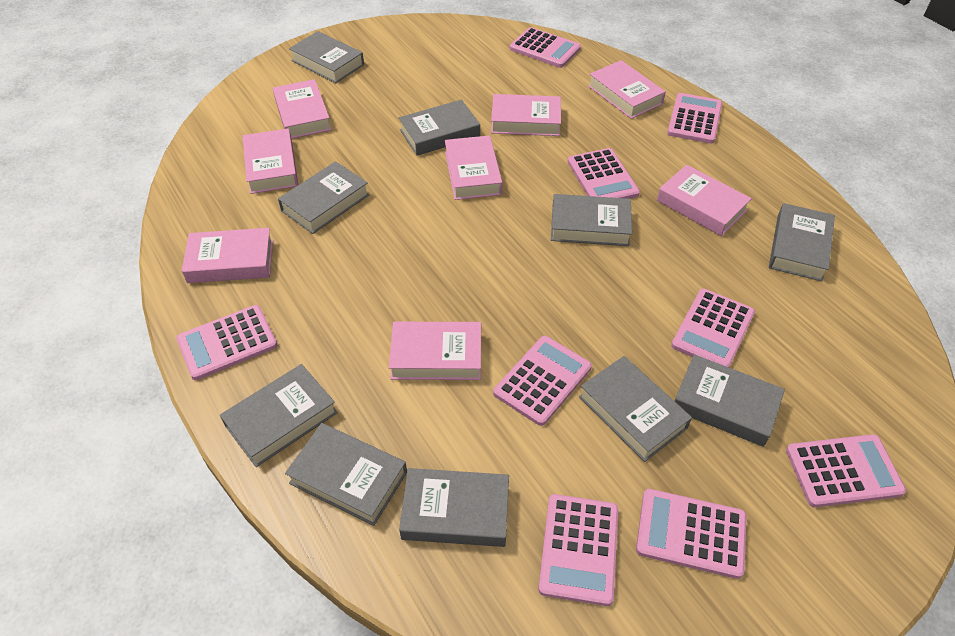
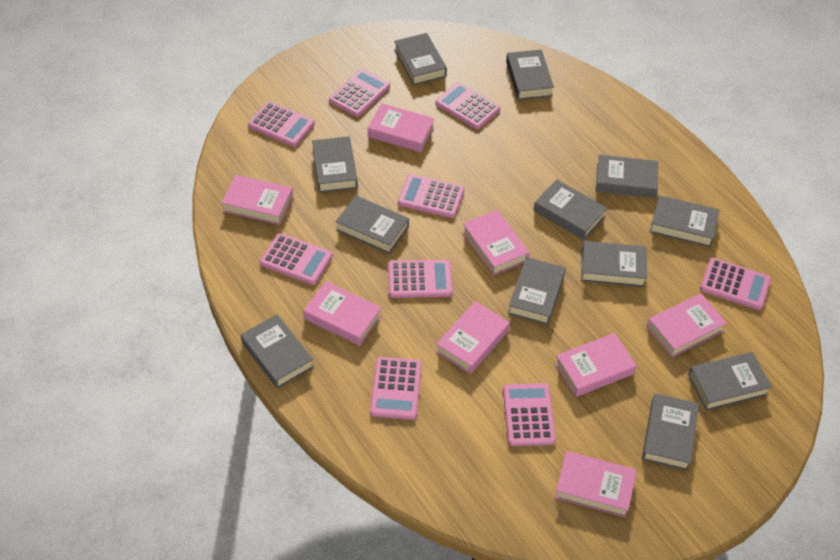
grey book: 10 -> 12

